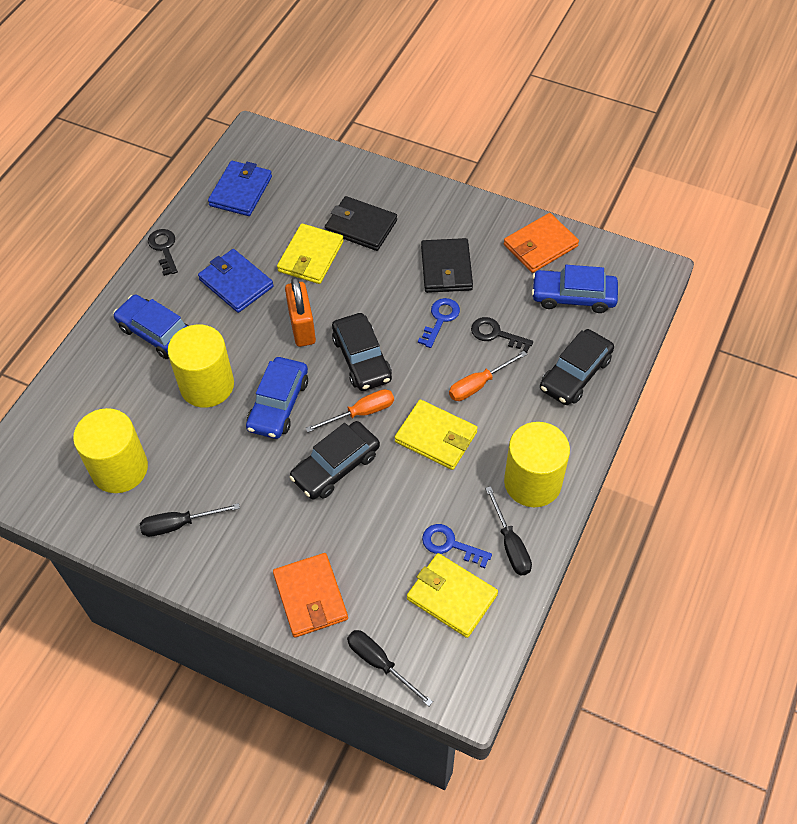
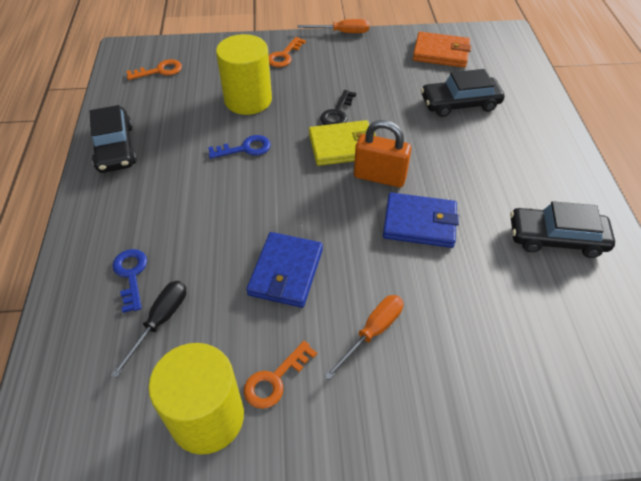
black key: 2 -> 1
black screwdriver: 3 -> 1
black wallet: 2 -> 0
blue car: 3 -> 0
orange key: 0 -> 3
orange wallet: 2 -> 1
yellow cylinder: 3 -> 2
yellow wallet: 3 -> 1

